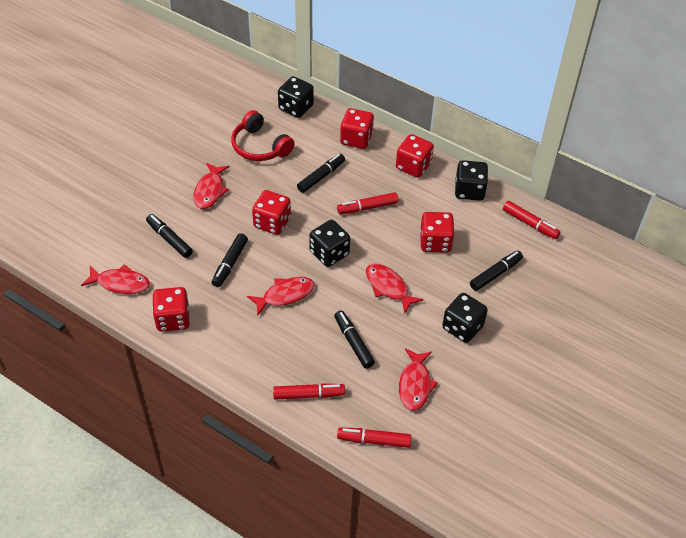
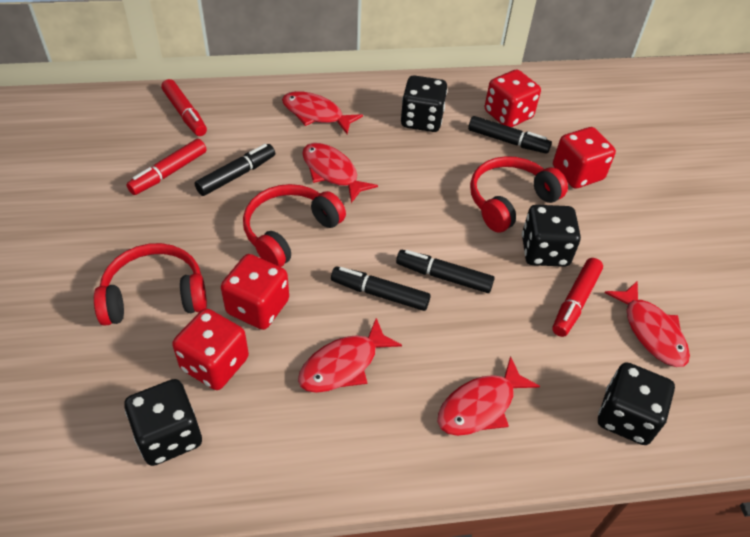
black marker: 5 -> 4
red dice: 5 -> 4
red headphones: 1 -> 3
red marker: 4 -> 3

